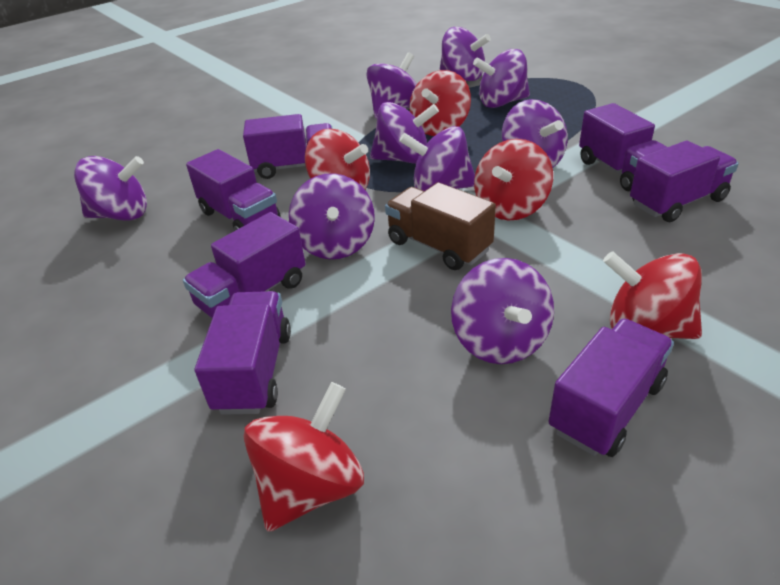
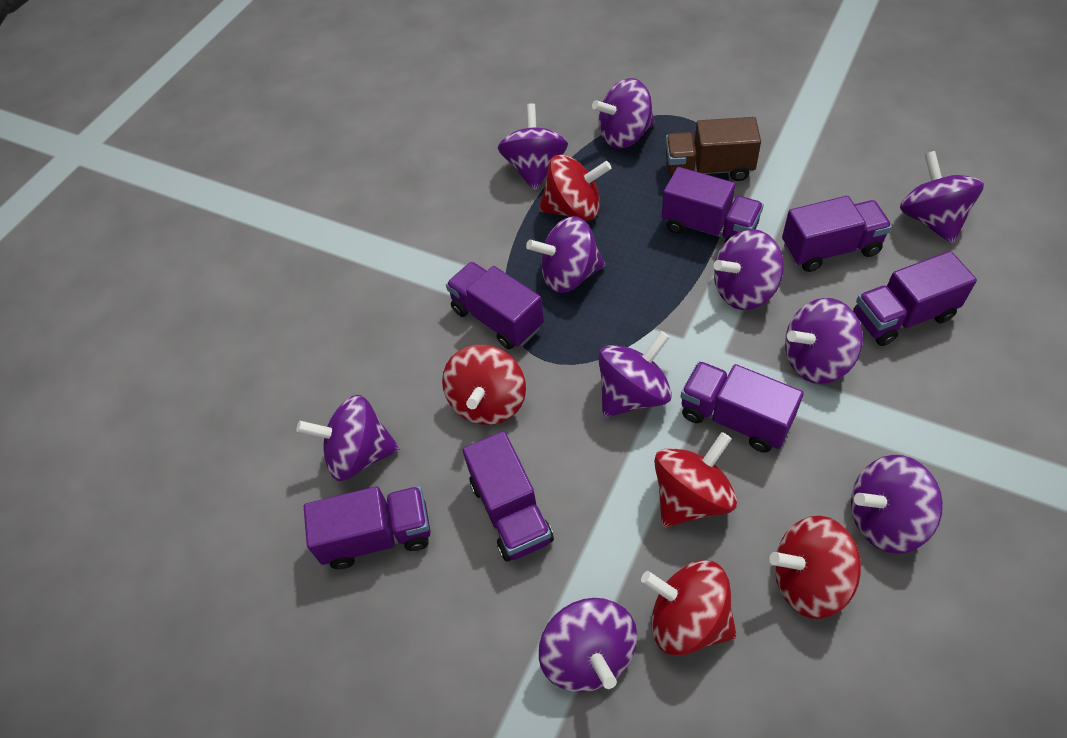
purple spinning top: 9 -> 10

